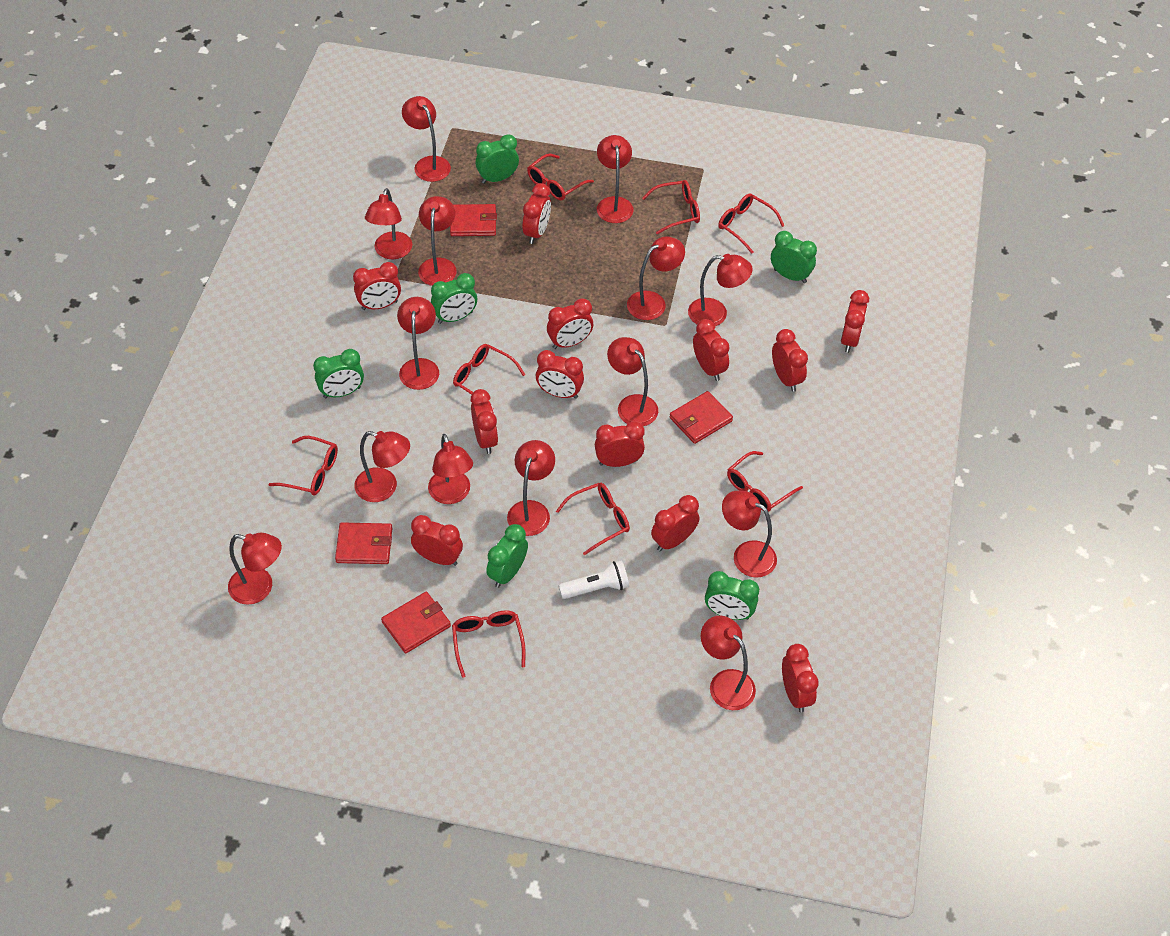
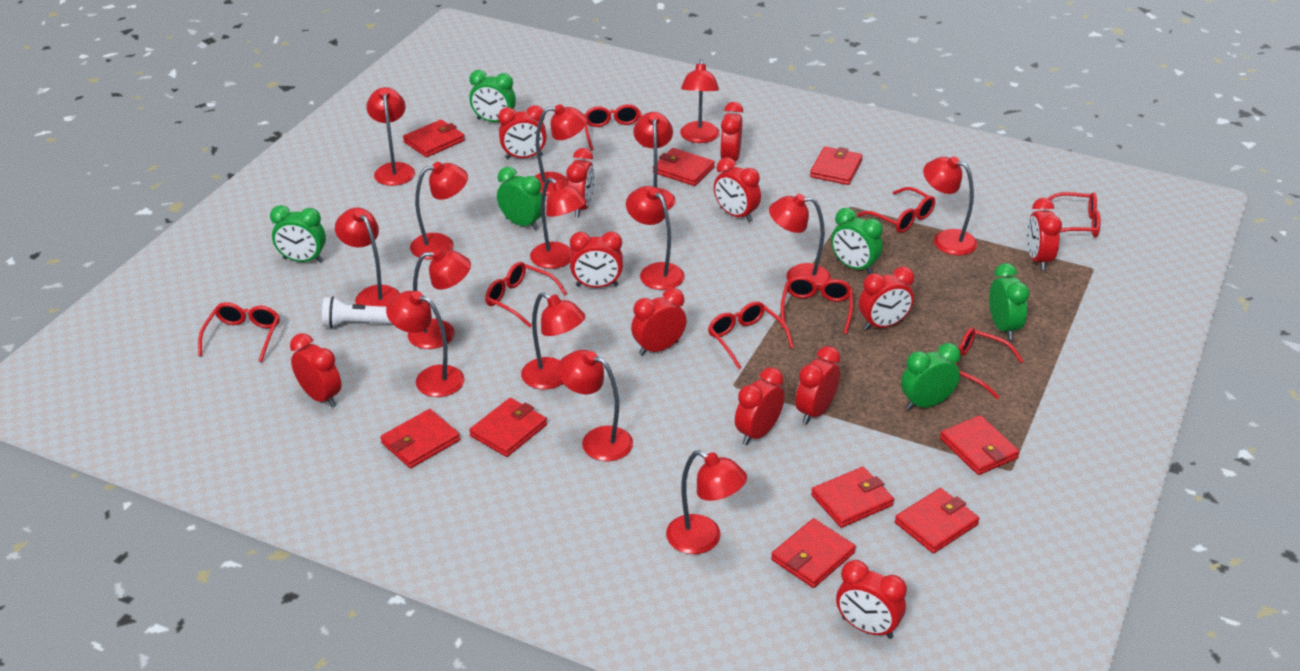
red lamp: 14 -> 15
red wallet: 4 -> 9

